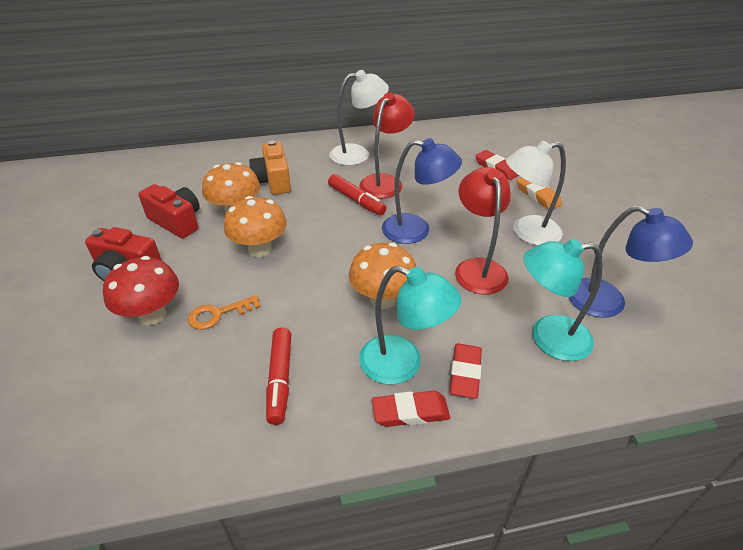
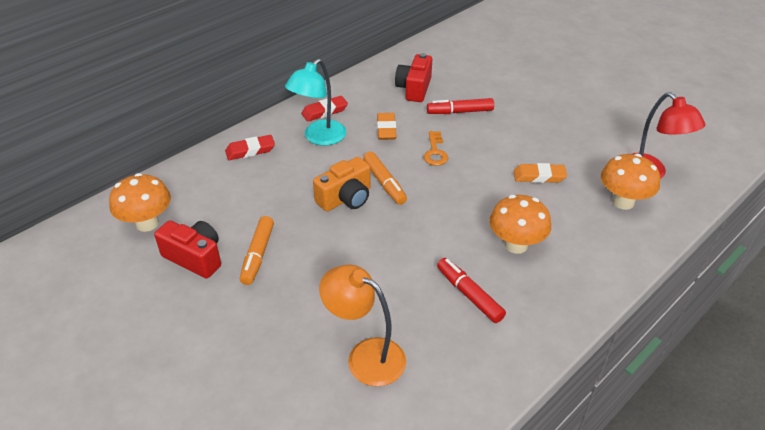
blue lamp: 2 -> 0
orange eraser: 1 -> 2
orange lamp: 0 -> 1
orange marker: 0 -> 2
red eraser: 3 -> 2
red lamp: 2 -> 1
red mushroom: 1 -> 0
turquoise lamp: 2 -> 1
white lamp: 2 -> 0

